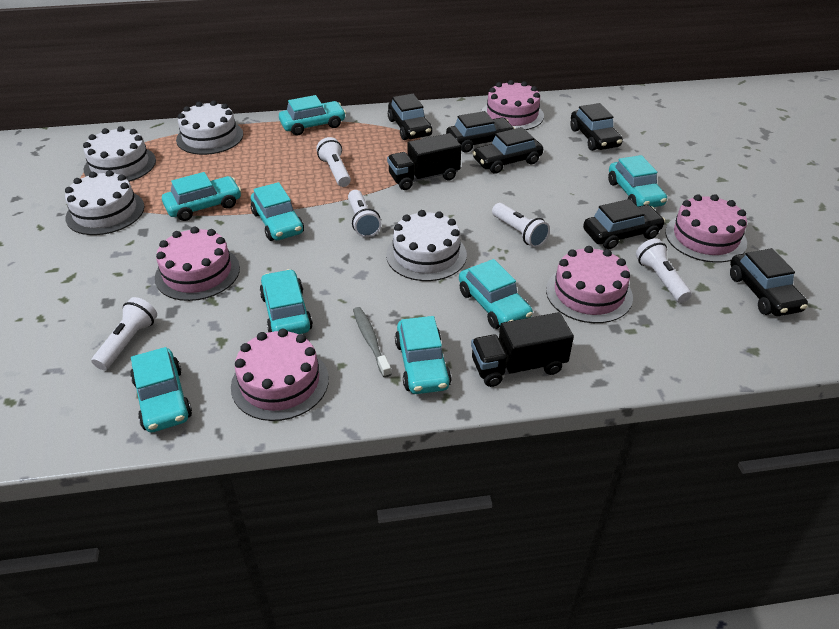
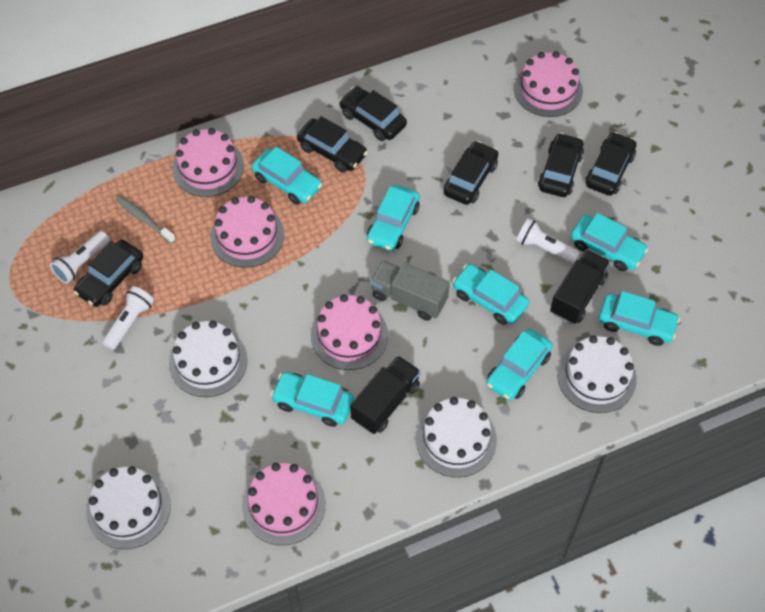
grey truck: 0 -> 1
turquoise car: 8 -> 7
white flashlight: 5 -> 3

